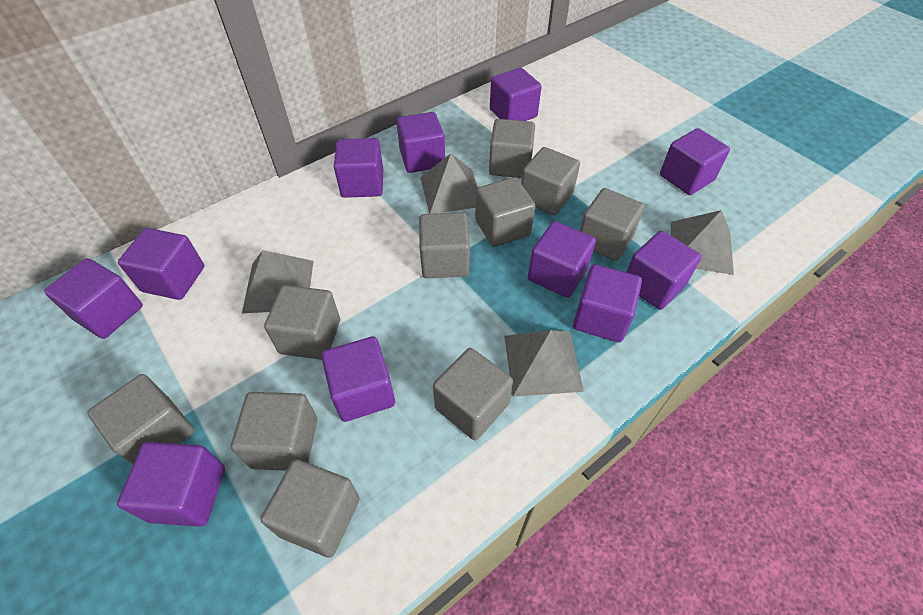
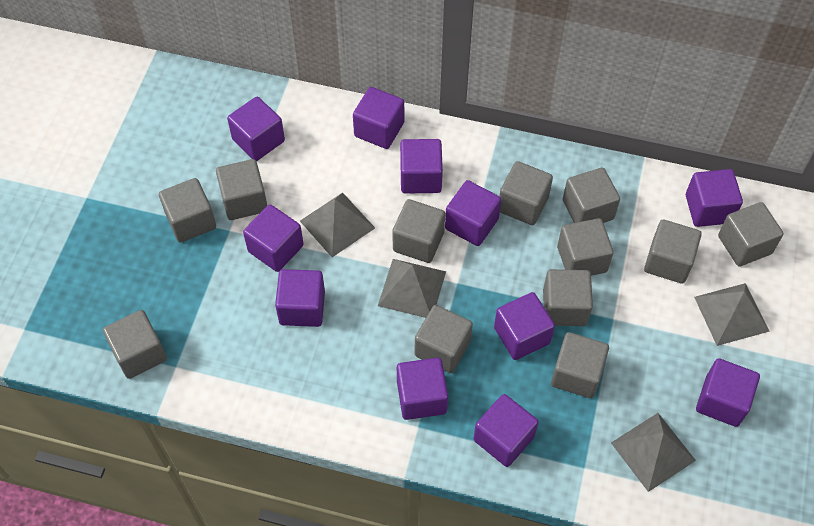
grey cube: 10 -> 12

